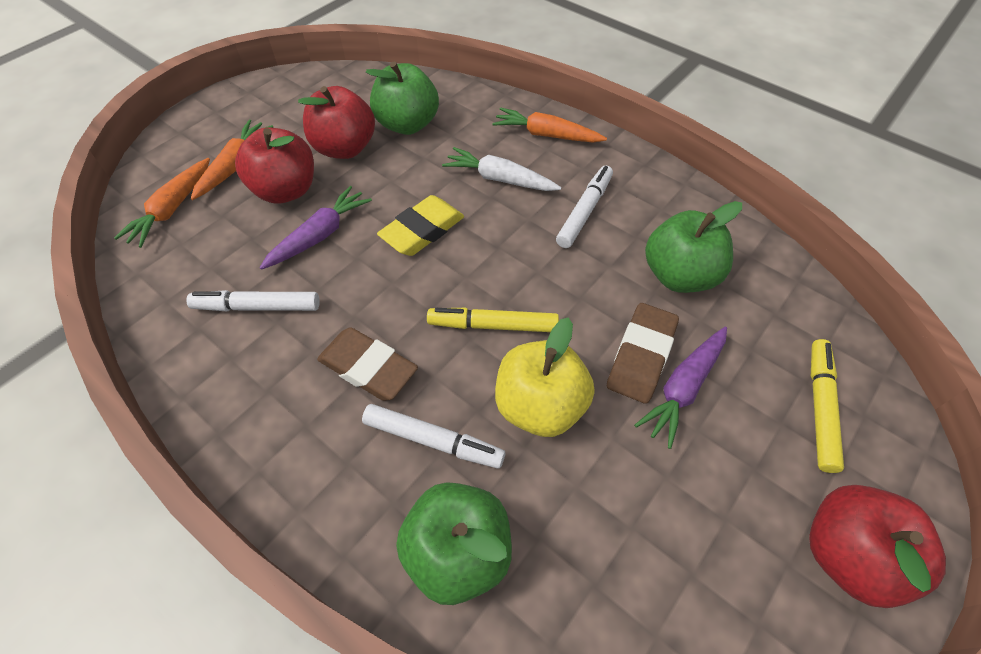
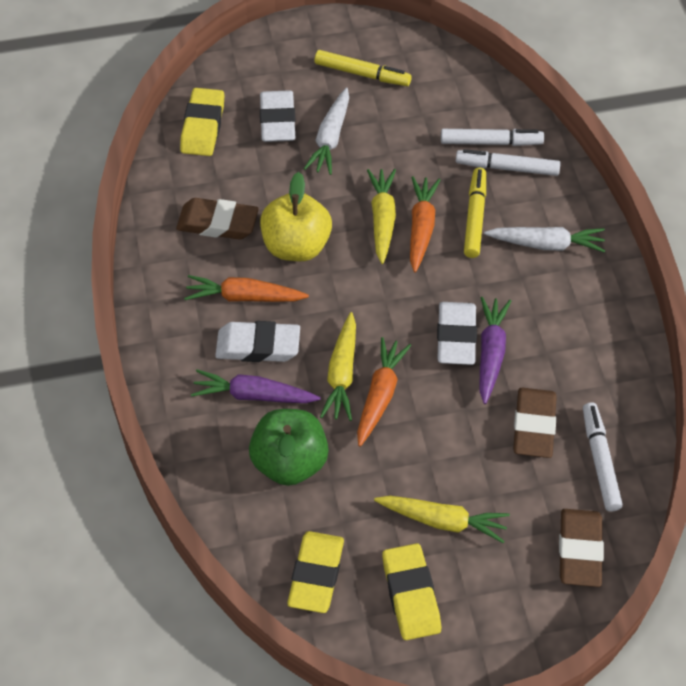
brown eraser: 2 -> 3
green apple: 3 -> 1
red apple: 3 -> 0
white carrot: 1 -> 2
white eraser: 0 -> 3
yellow carrot: 0 -> 3
yellow eraser: 1 -> 3

